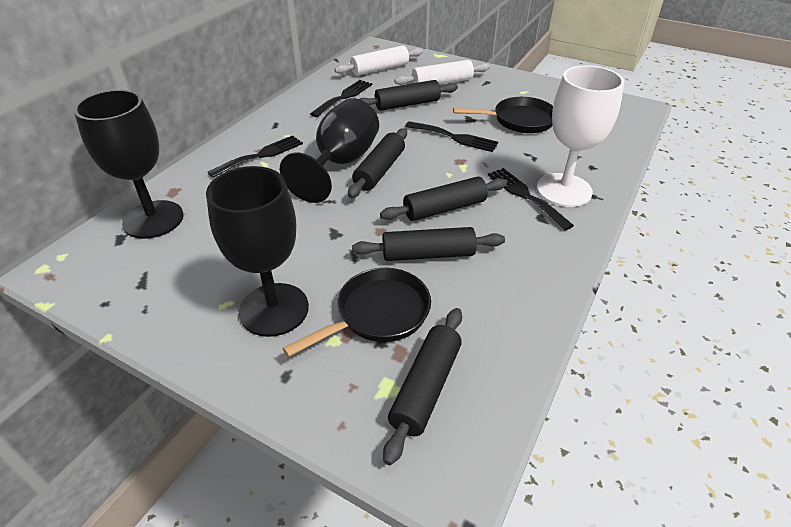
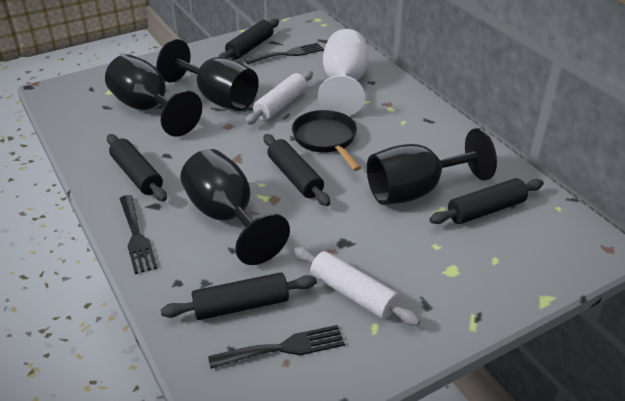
black fork: 4 -> 3
black goblet: 3 -> 4
black pan: 2 -> 1

